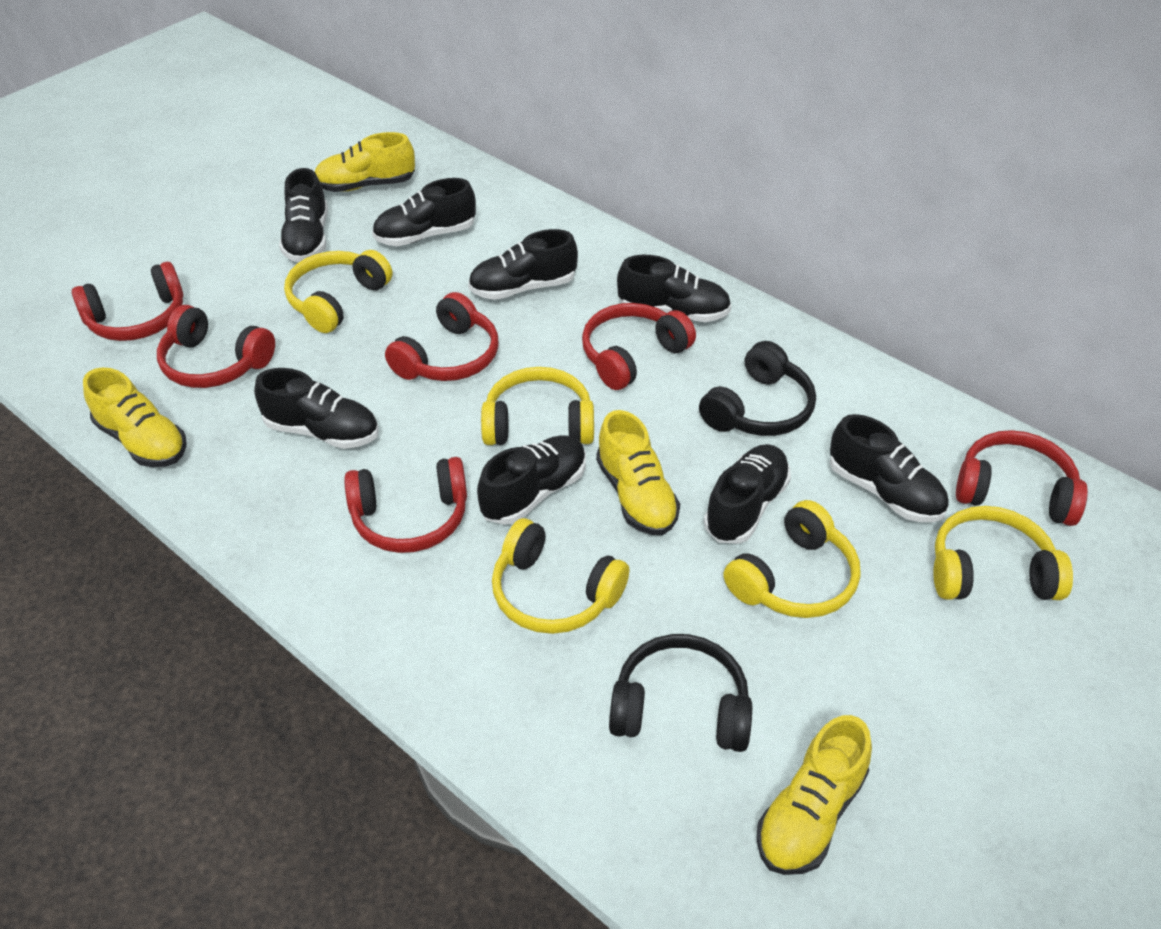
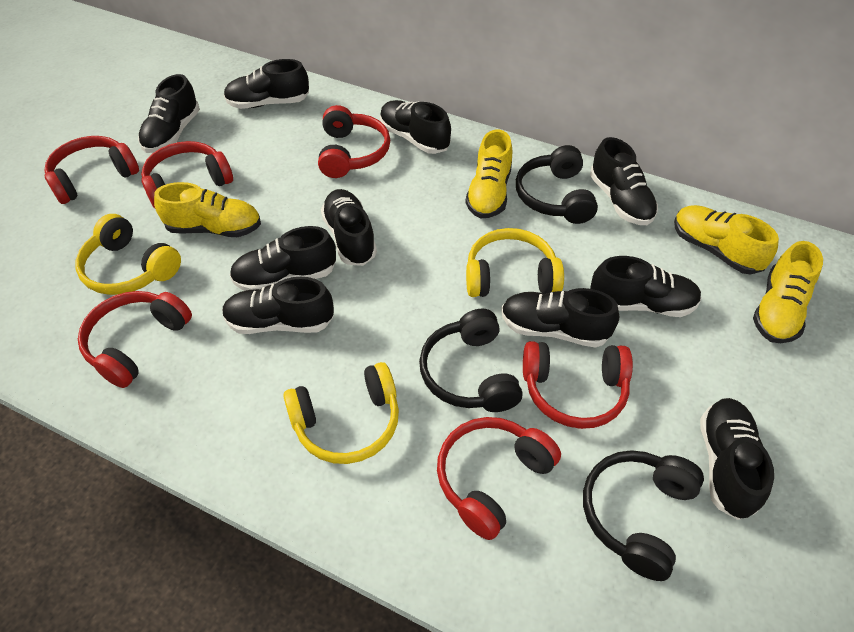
black headphones: 2 -> 3
black shoe: 8 -> 10
yellow headphones: 5 -> 3

